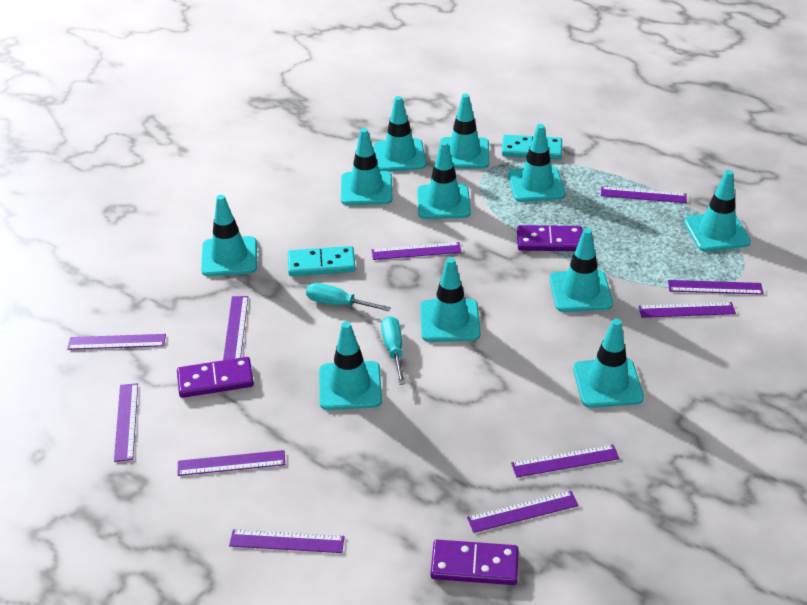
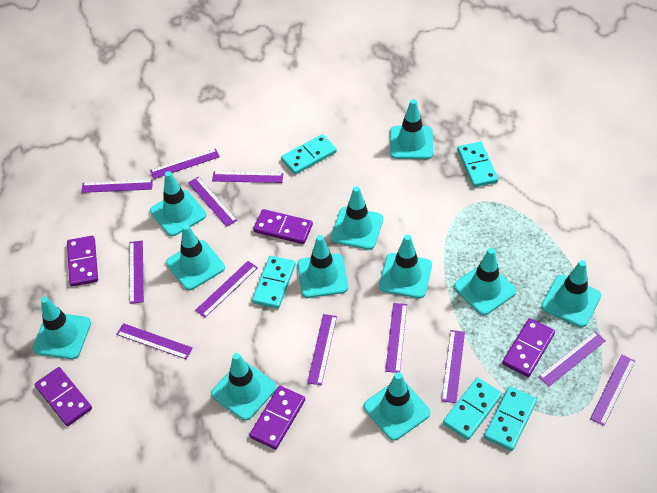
purple domino: 3 -> 5
purple ruler: 11 -> 12
turquoise domino: 2 -> 5
turquoise screwdriver: 2 -> 0

